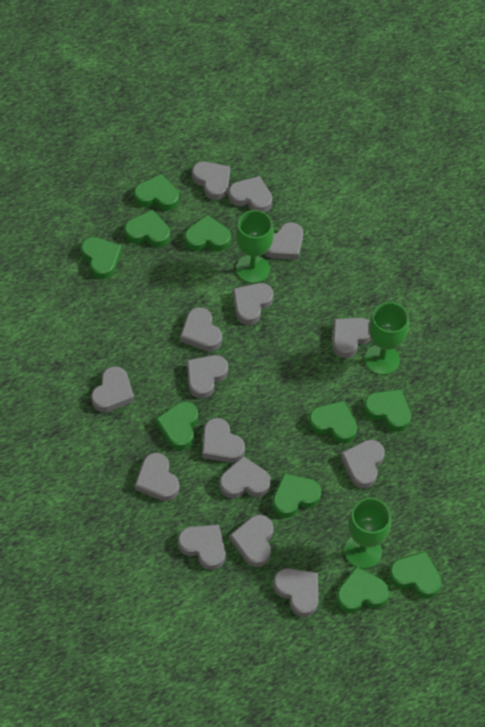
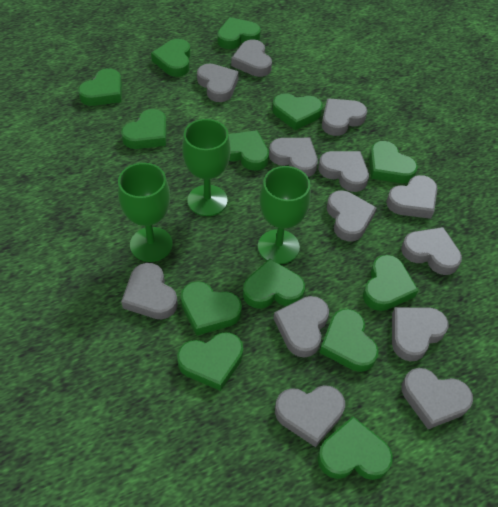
green heart: 10 -> 13
grey heart: 15 -> 13

